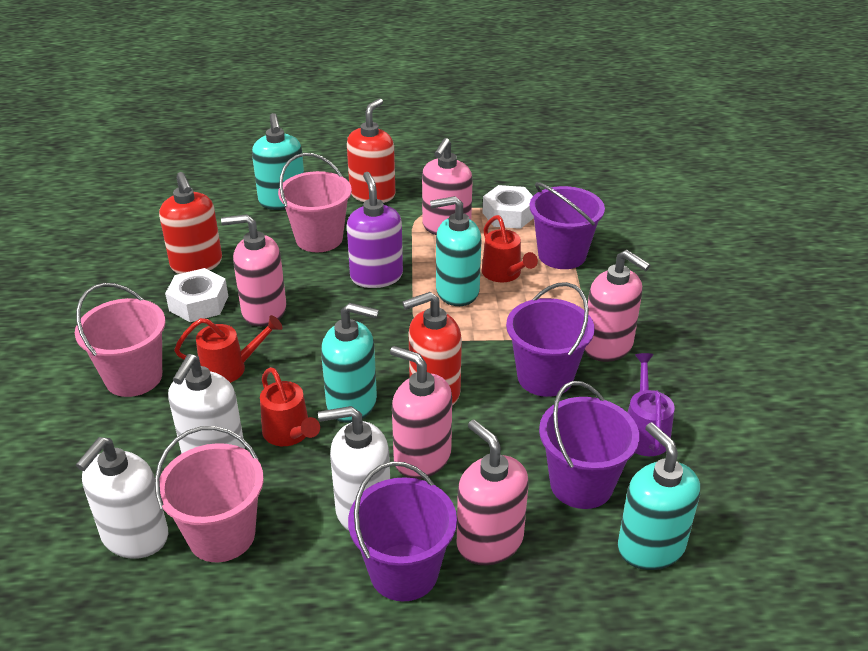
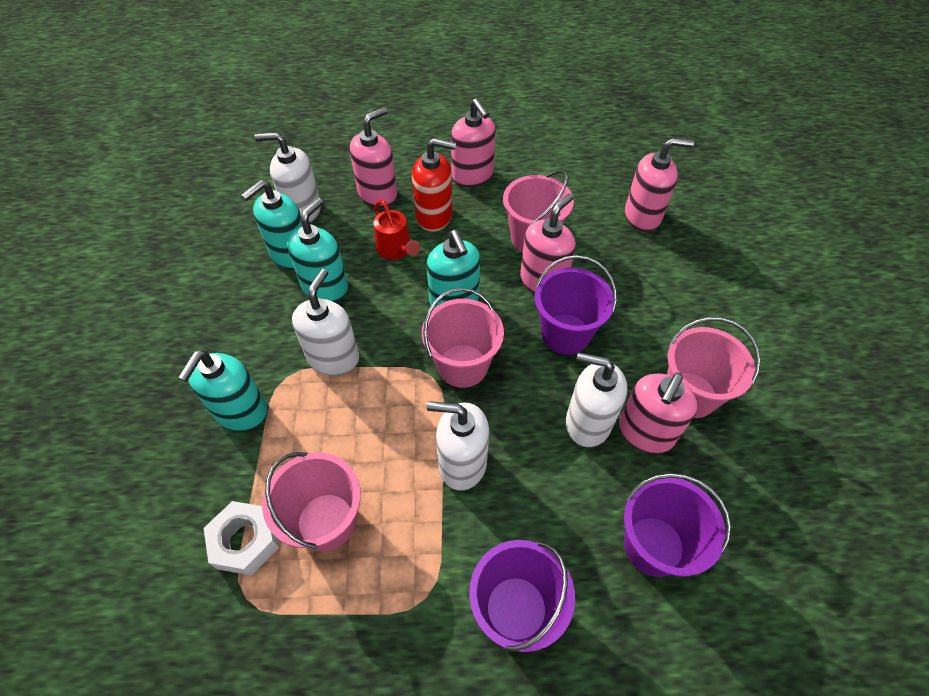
pink bucket: 3 -> 4
purple bucket: 4 -> 3
purple soap dispenser: 1 -> 0
purple watering can: 1 -> 0
red soap dispenser: 3 -> 1
red watering can: 3 -> 1
white nut: 2 -> 1
white soap dispenser: 3 -> 4

